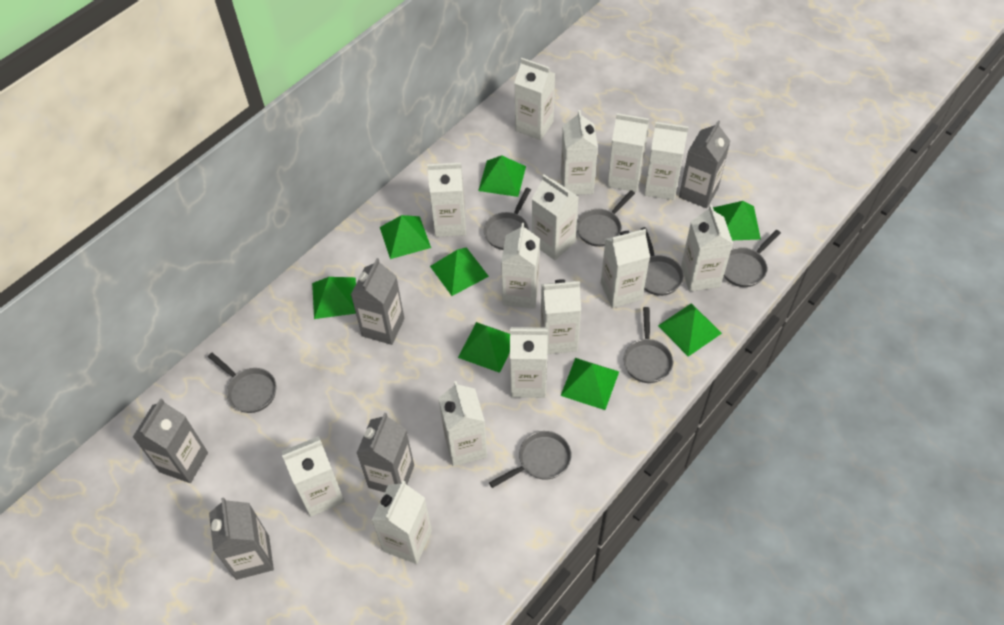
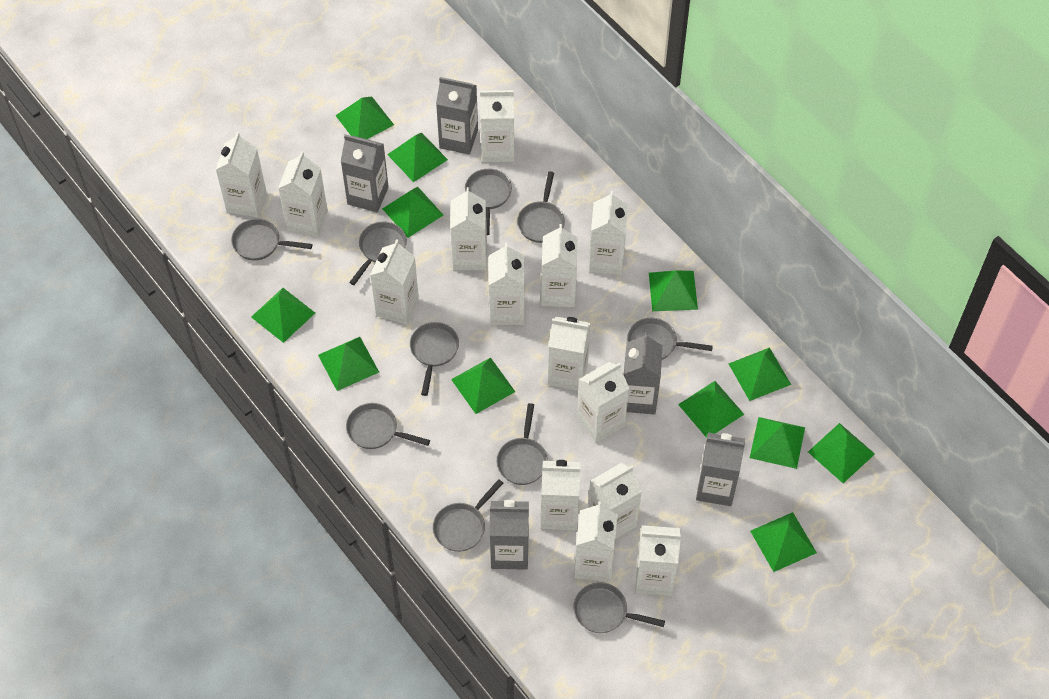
green pyramid: 8 -> 12
grey pan: 7 -> 10

